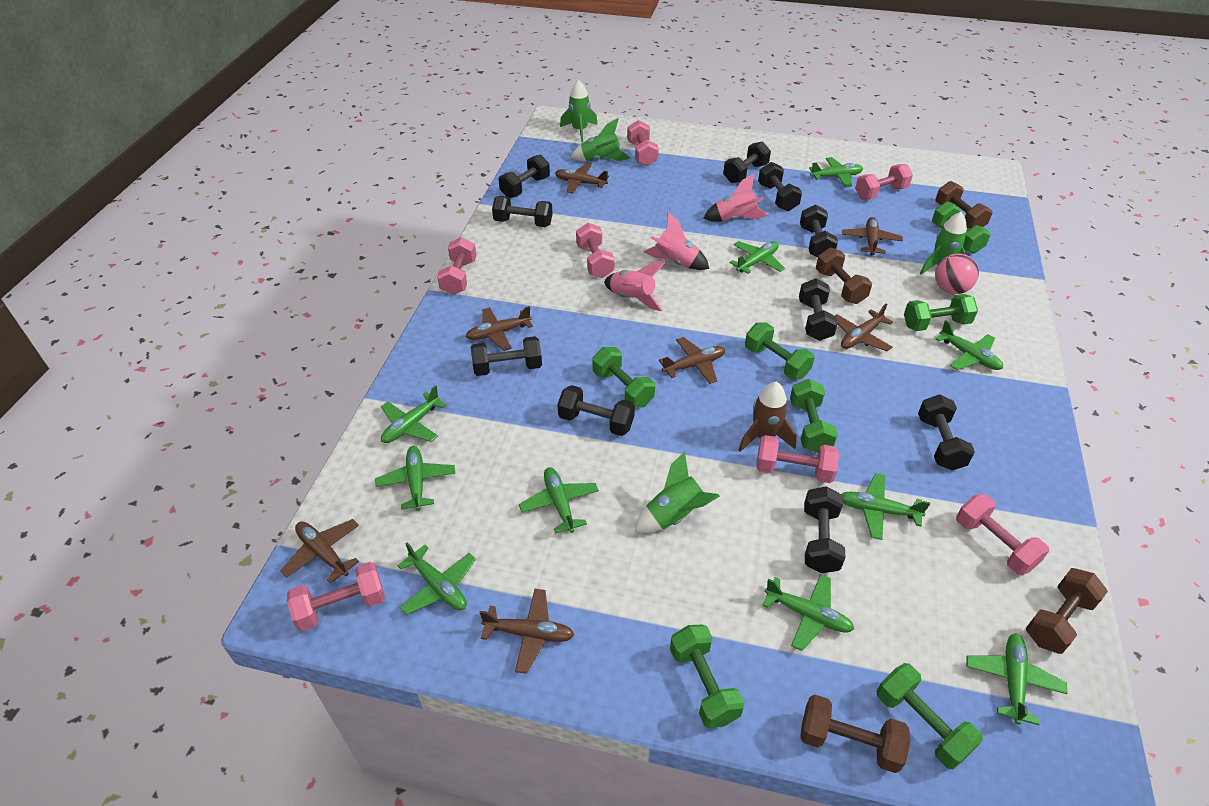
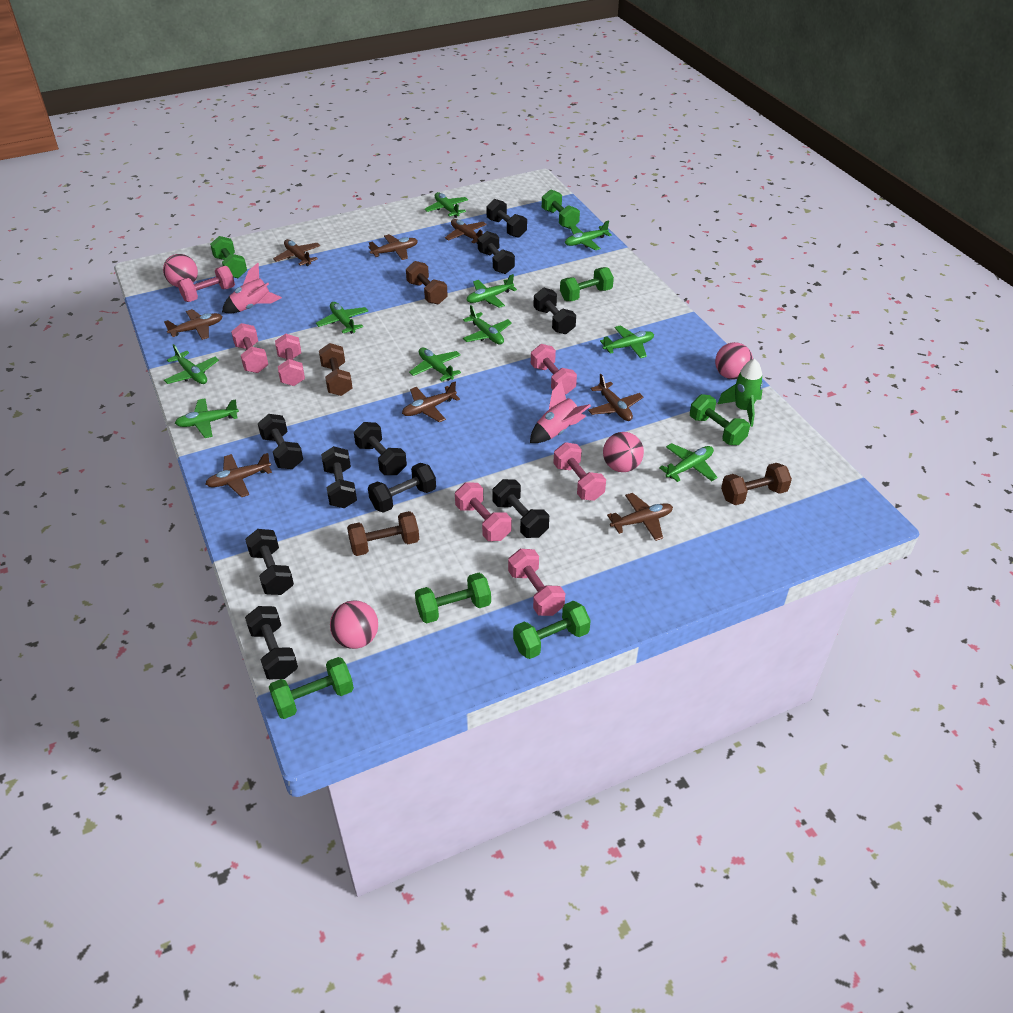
brown plane: 7 -> 8
brown rocket: 1 -> 0
green rocket: 4 -> 1
pink ball: 1 -> 4
pink rocket: 3 -> 2

